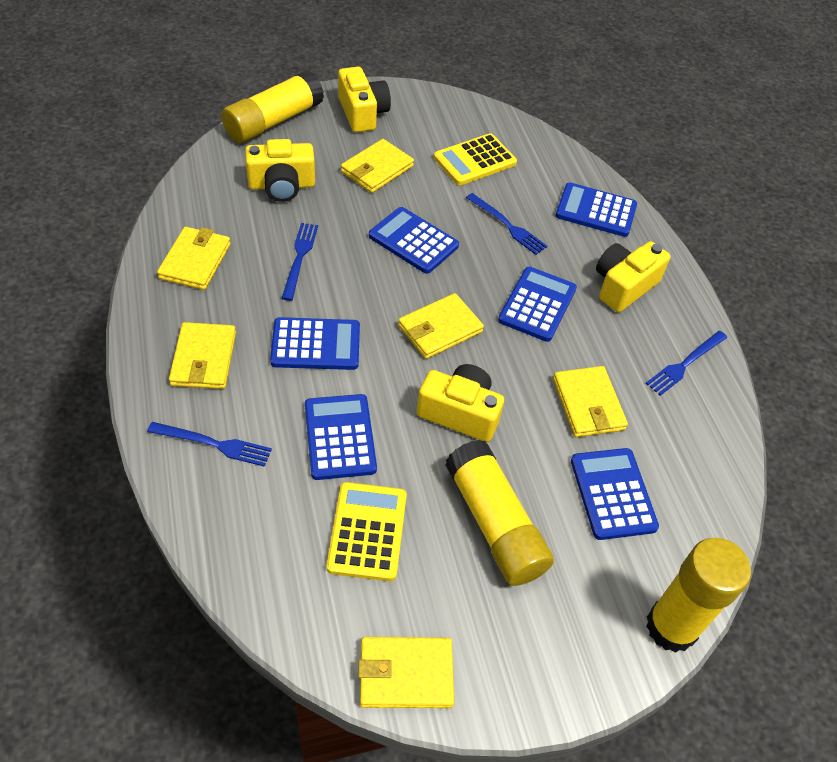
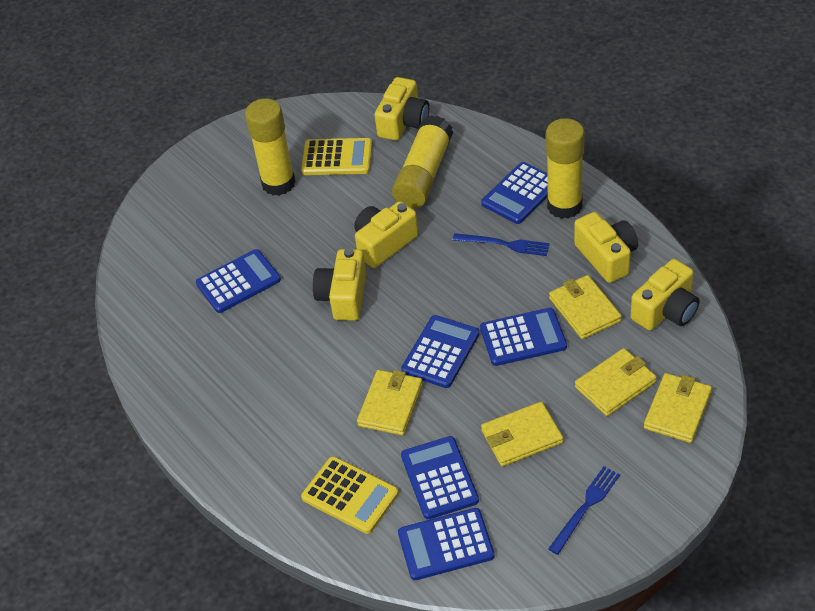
blue fork: 4 -> 2
yellow camera: 4 -> 5
yellow wallet: 6 -> 5

